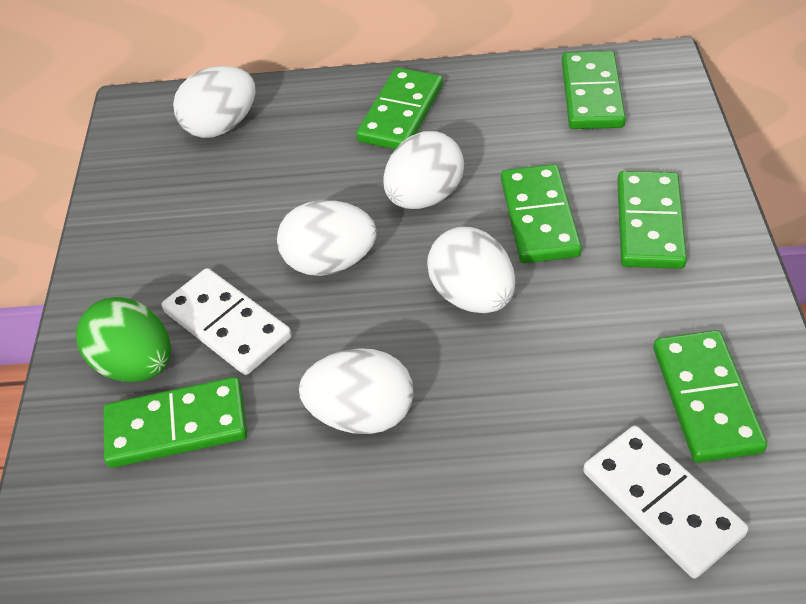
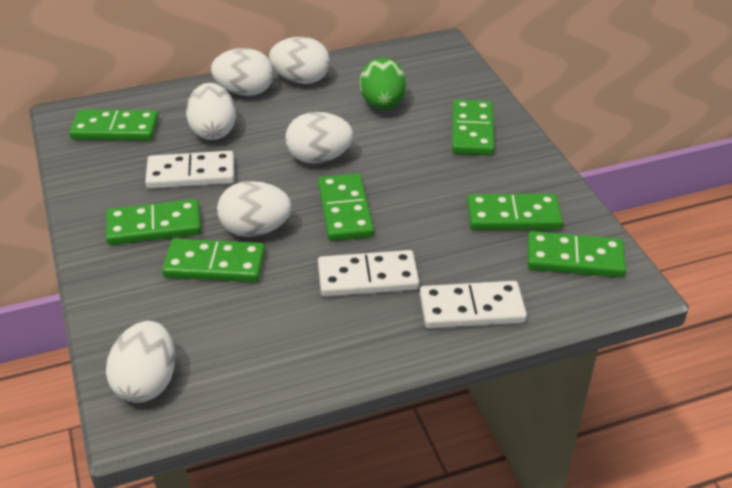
green domino: 6 -> 7
white domino: 2 -> 3
white egg: 5 -> 6

